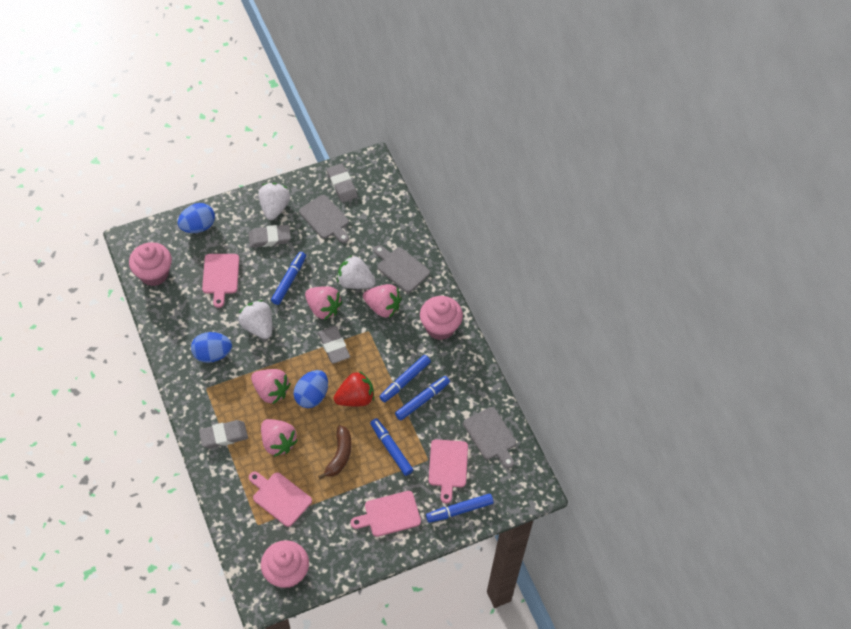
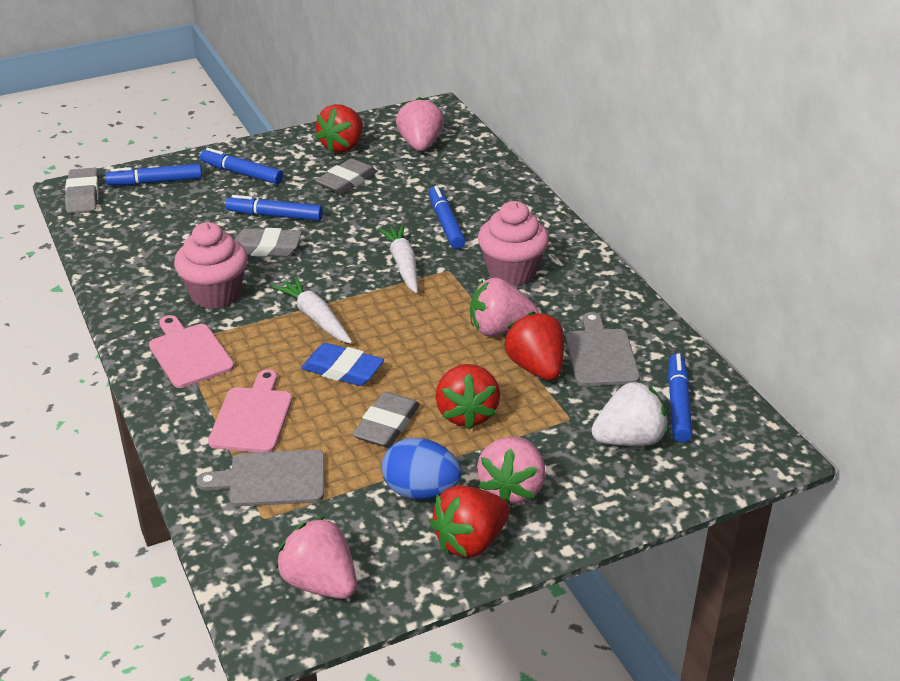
blue egg: 3 -> 1
blue eraser: 0 -> 1
brown banana: 1 -> 0
grey cutting board: 3 -> 2
pink cupcake: 3 -> 2
pink cutting board: 4 -> 2
red strawberry: 1 -> 4
white carrot: 0 -> 2
white strawberry: 3 -> 1

